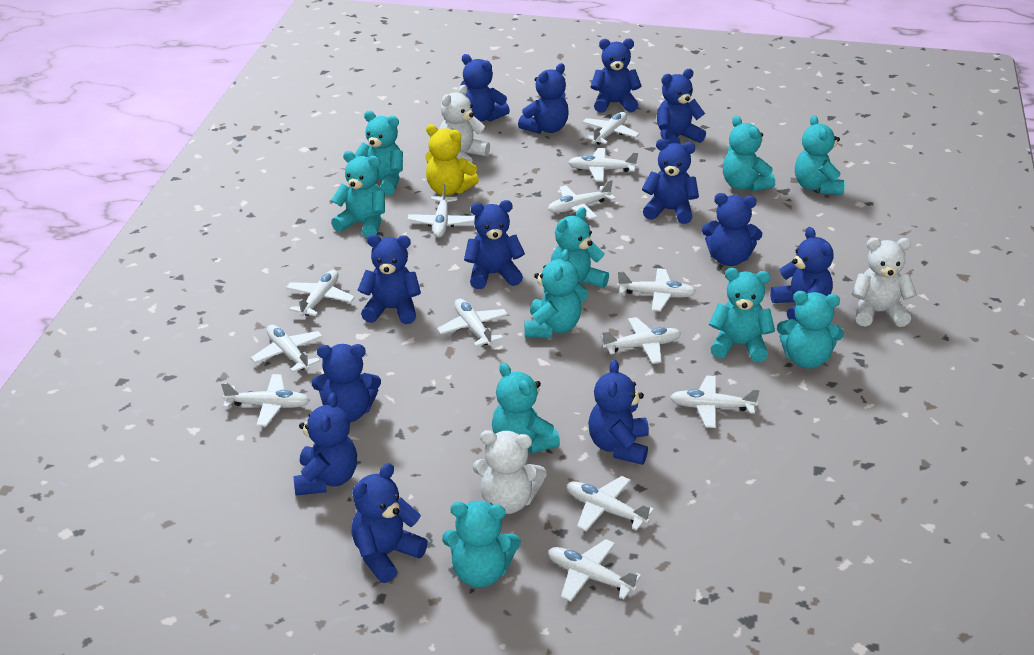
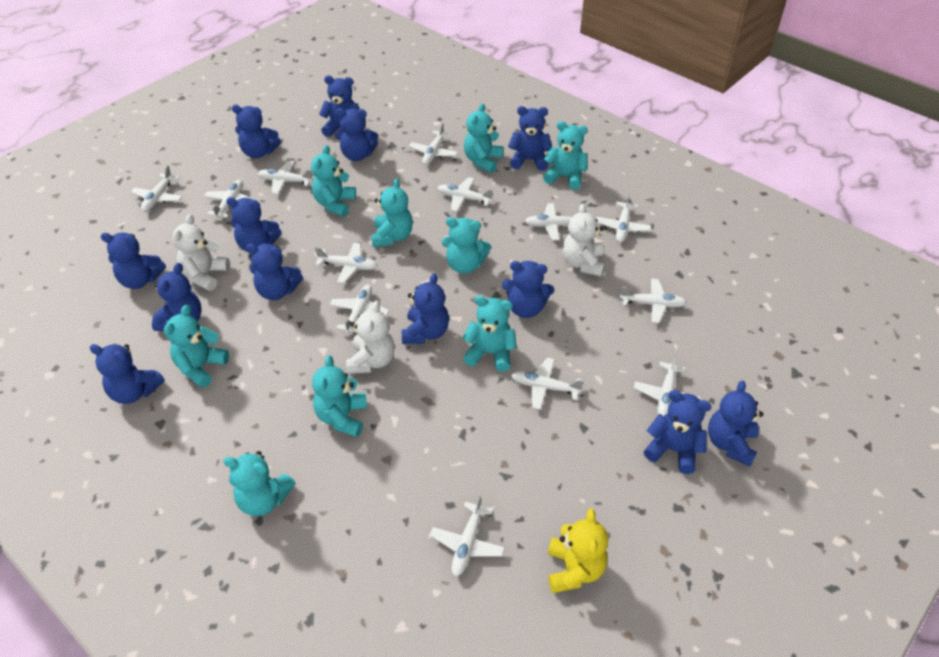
turquoise teddy bear: 10 -> 9

